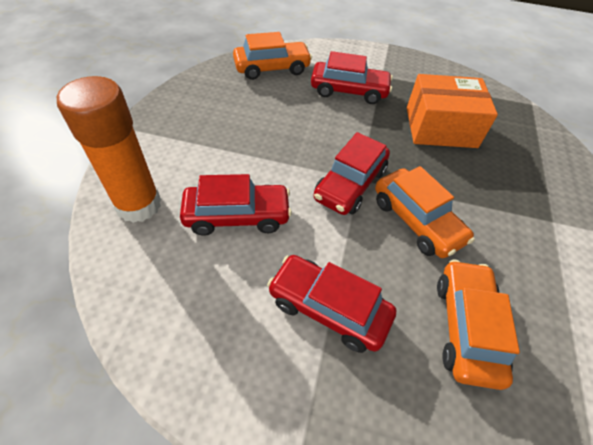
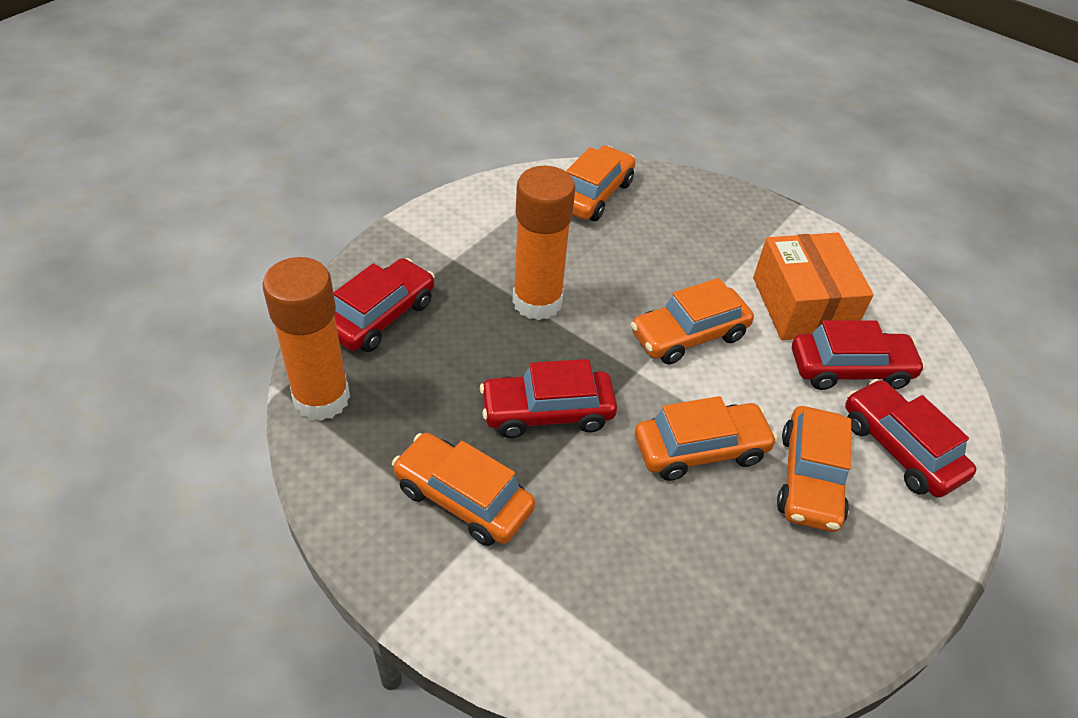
orange car: 3 -> 5
orange glue stick: 1 -> 2

